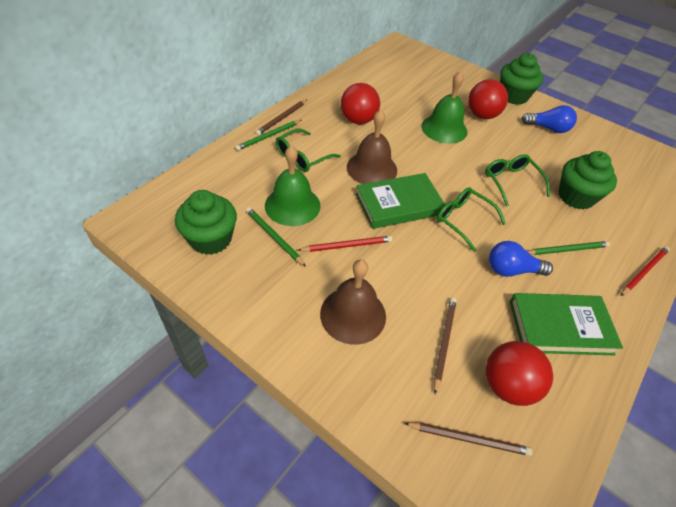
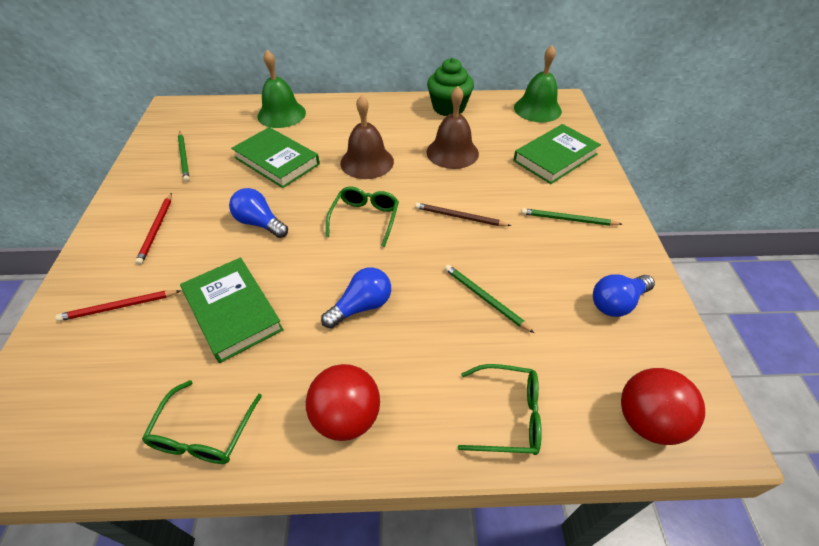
blue light bulb: 2 -> 3
brown pencil: 3 -> 1
green book: 2 -> 3
green cupcake: 3 -> 1
red ball: 3 -> 2

